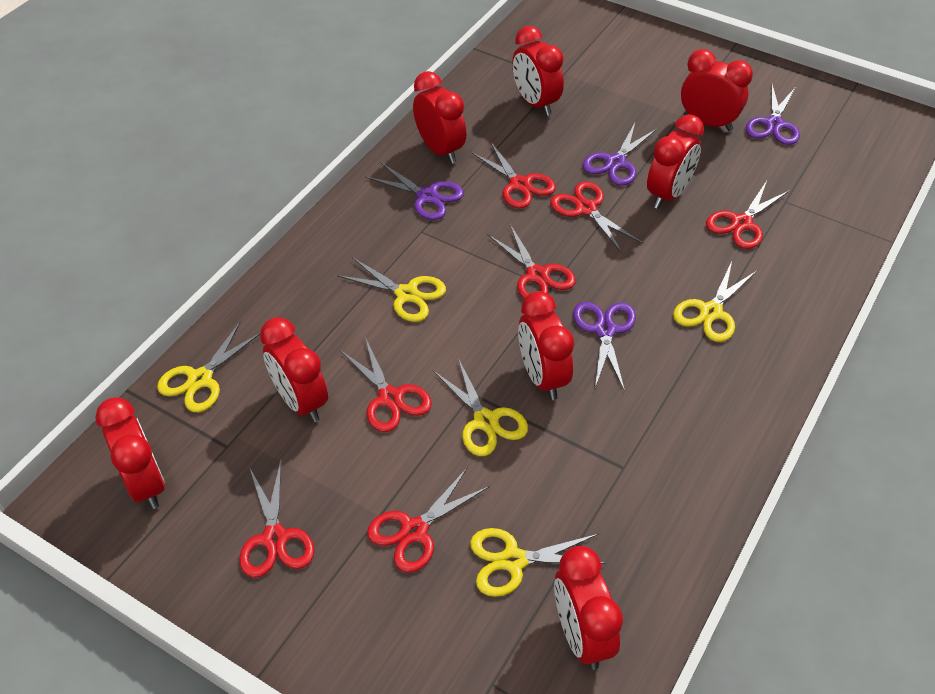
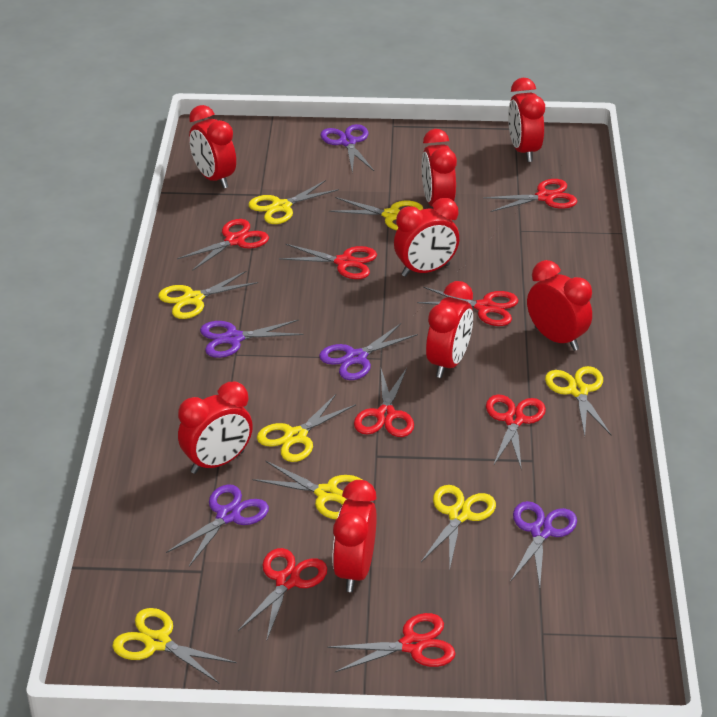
purple scissors: 4 -> 5
red scissors: 7 -> 8
yellow scissors: 5 -> 8

